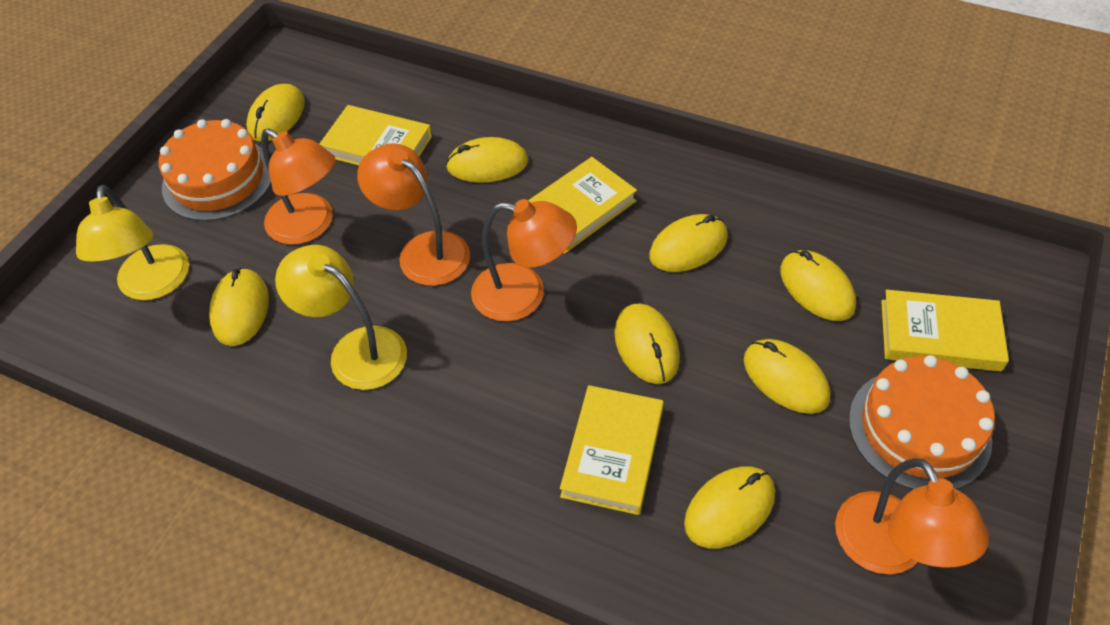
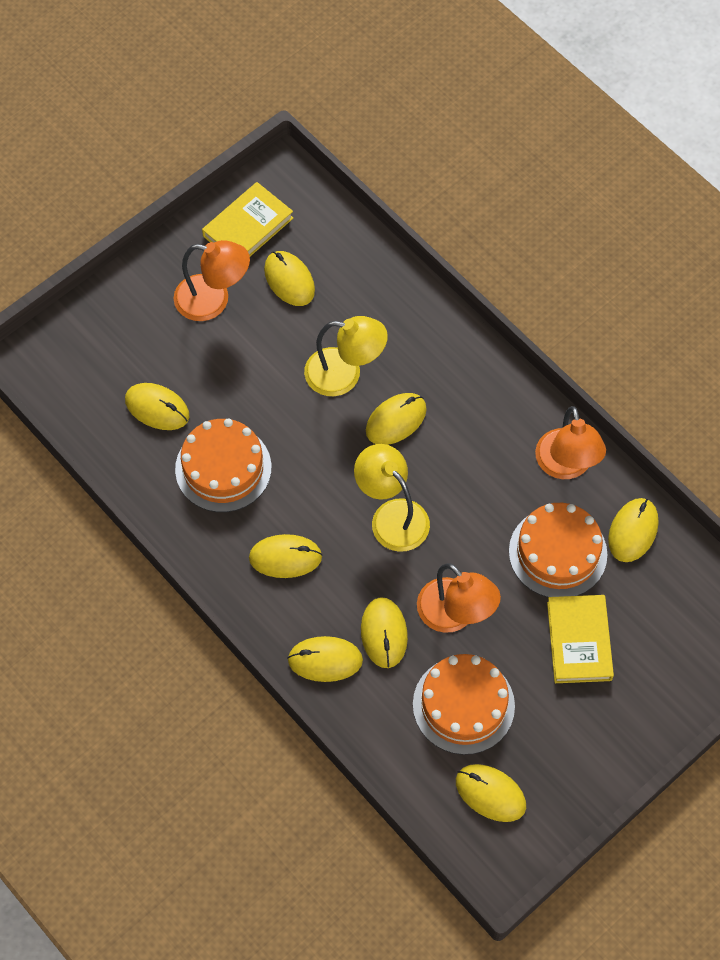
orange cake: 2 -> 3
orange lamp: 4 -> 3
yellow book: 4 -> 2

